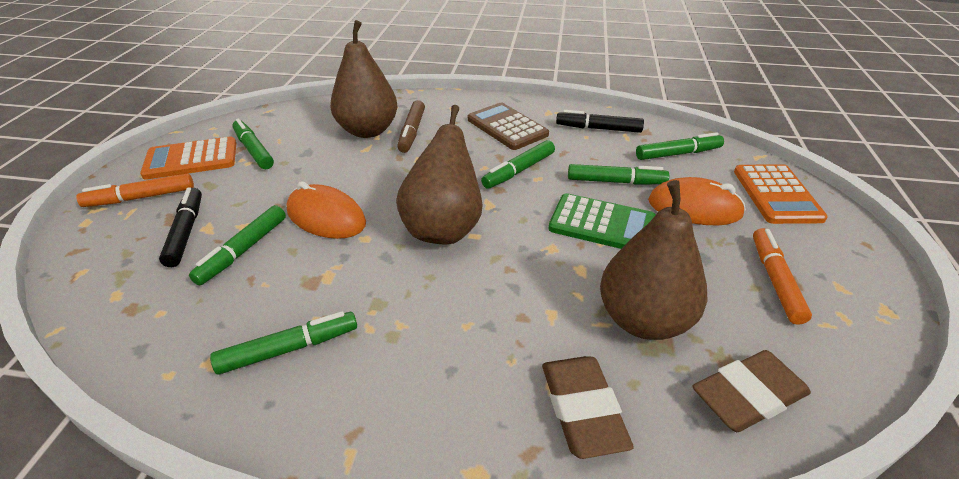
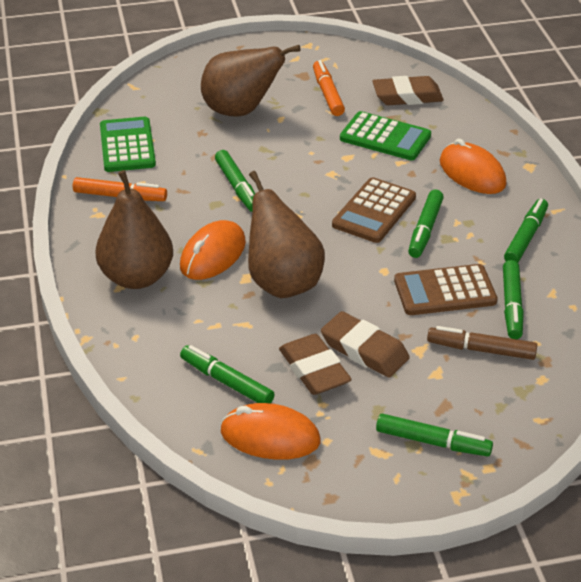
black marker: 2 -> 0
brown calculator: 1 -> 2
brown eraser: 2 -> 3
green calculator: 1 -> 2
orange calculator: 2 -> 0
orange mouse: 2 -> 3

